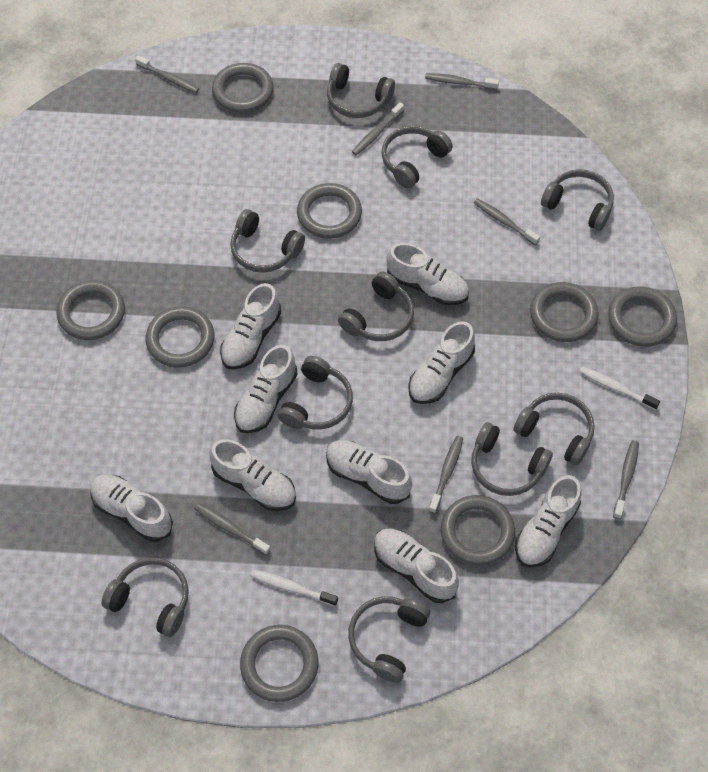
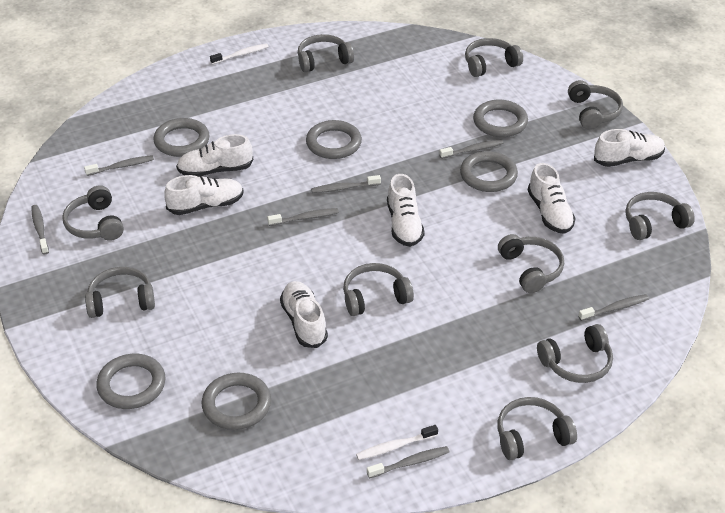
grey ring: 8 -> 6
white shoe: 9 -> 6

